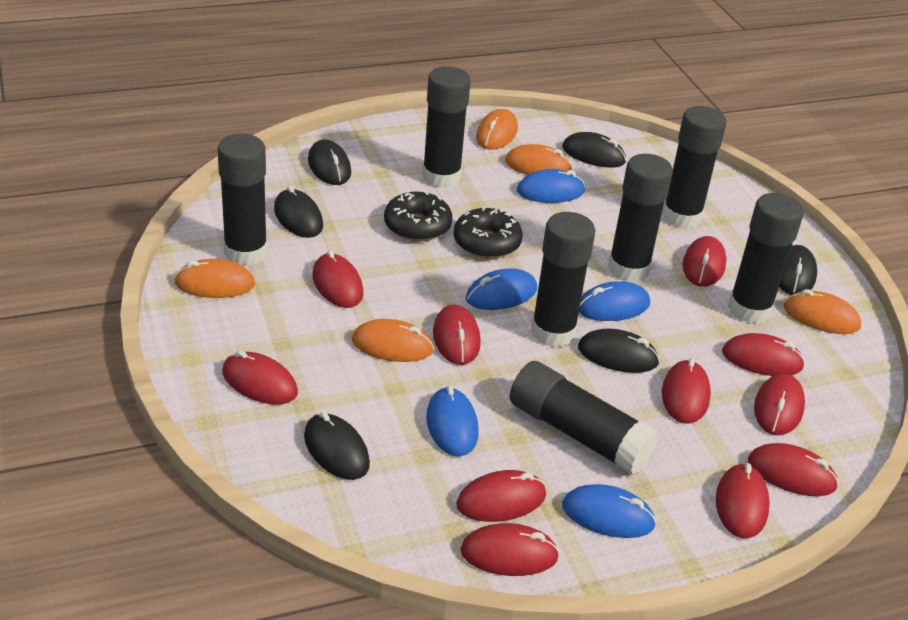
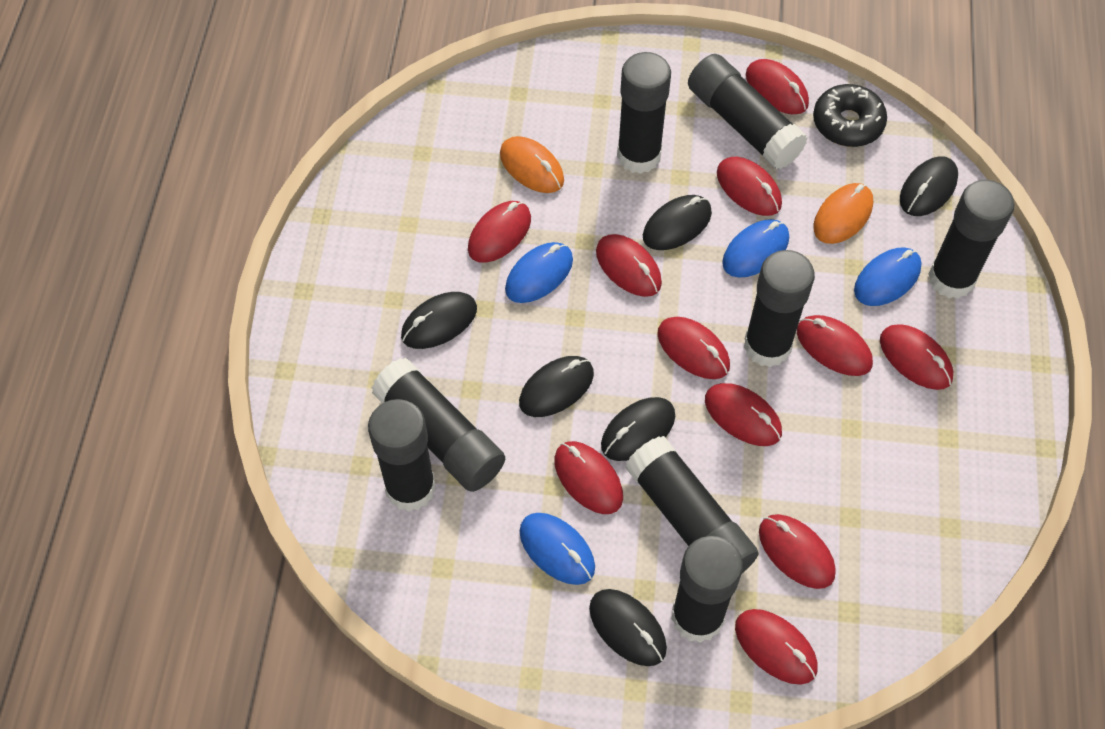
black donut: 2 -> 1
black glue stick: 7 -> 8
blue mouse: 5 -> 4
orange mouse: 5 -> 2

